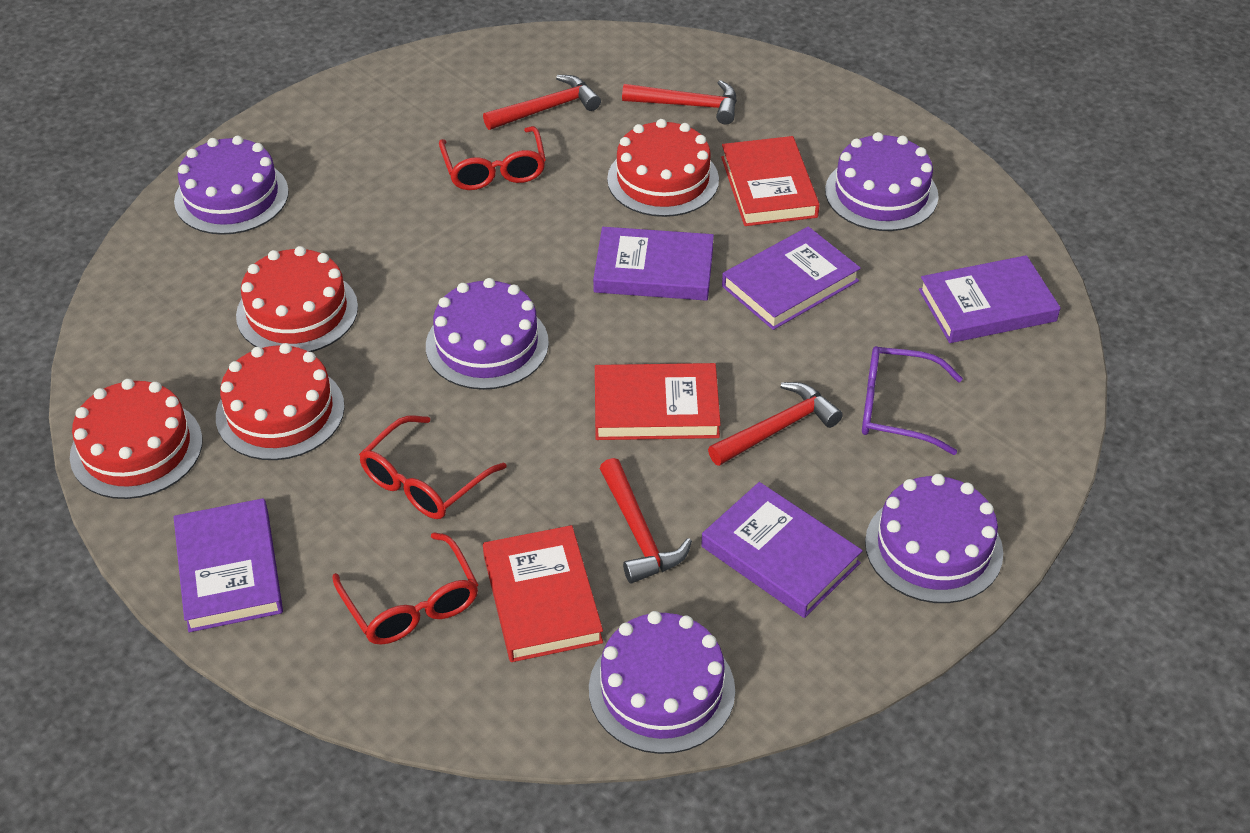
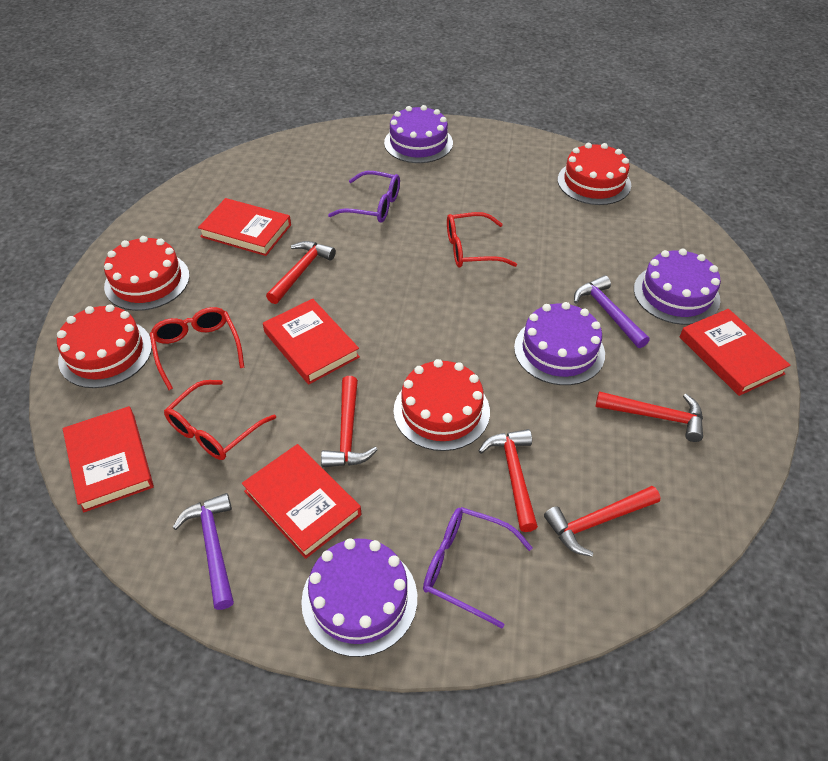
purple book: 5 -> 0
purple cake: 5 -> 4
purple glasses: 1 -> 2
purple hammer: 0 -> 2
red book: 3 -> 5
red hammer: 4 -> 5

